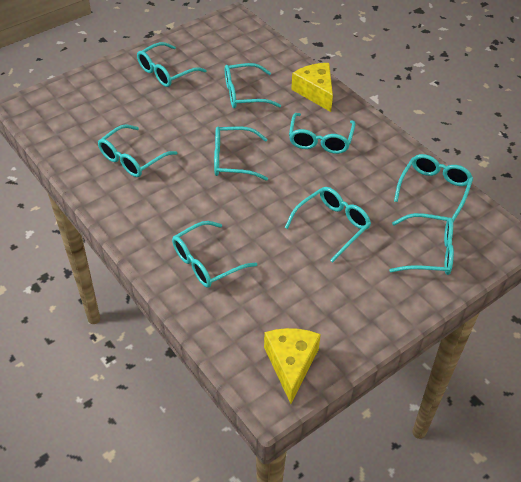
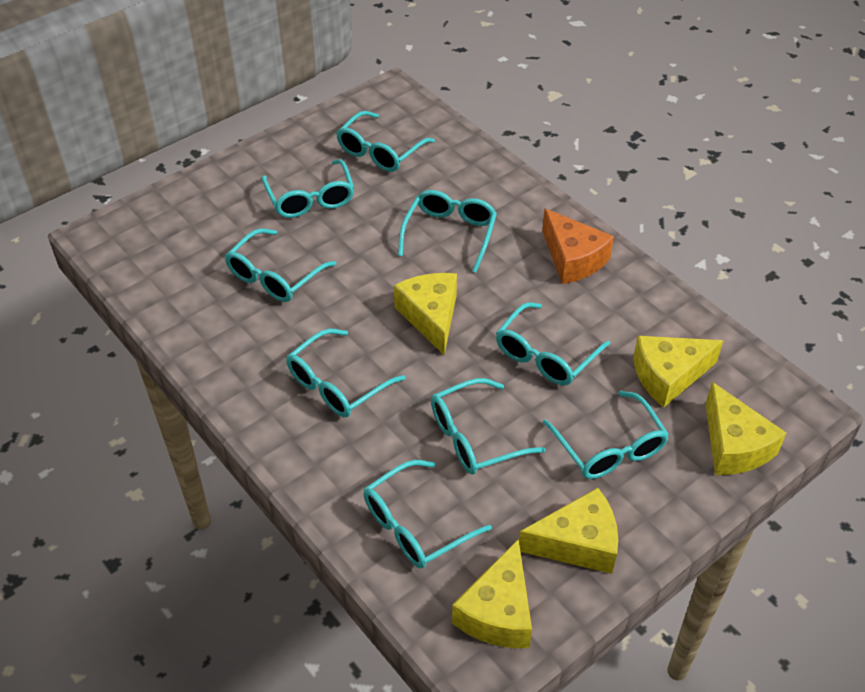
orange cheese: 0 -> 1
yellow cheese: 2 -> 5

